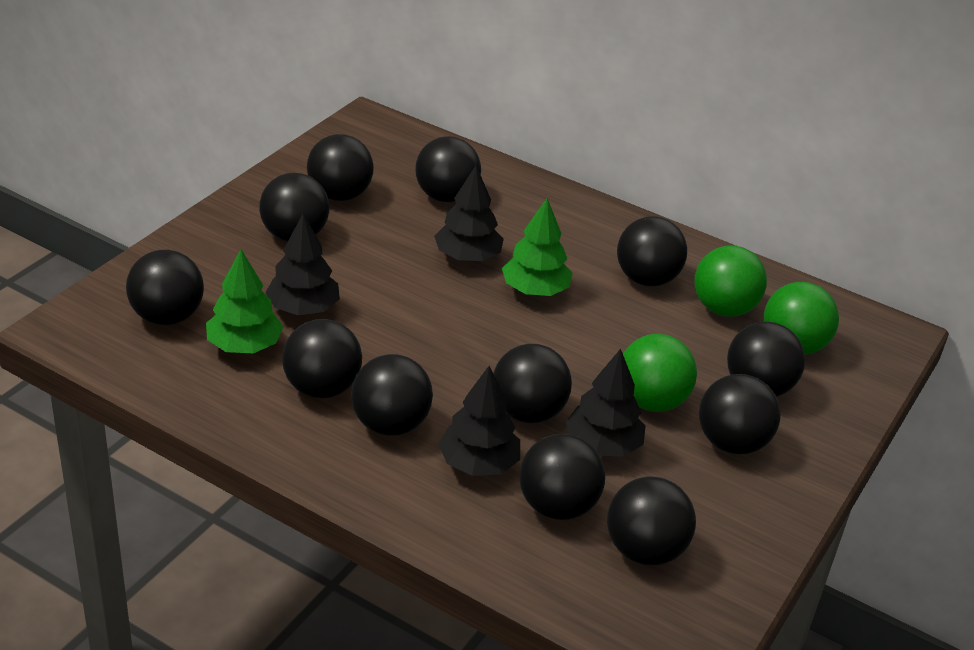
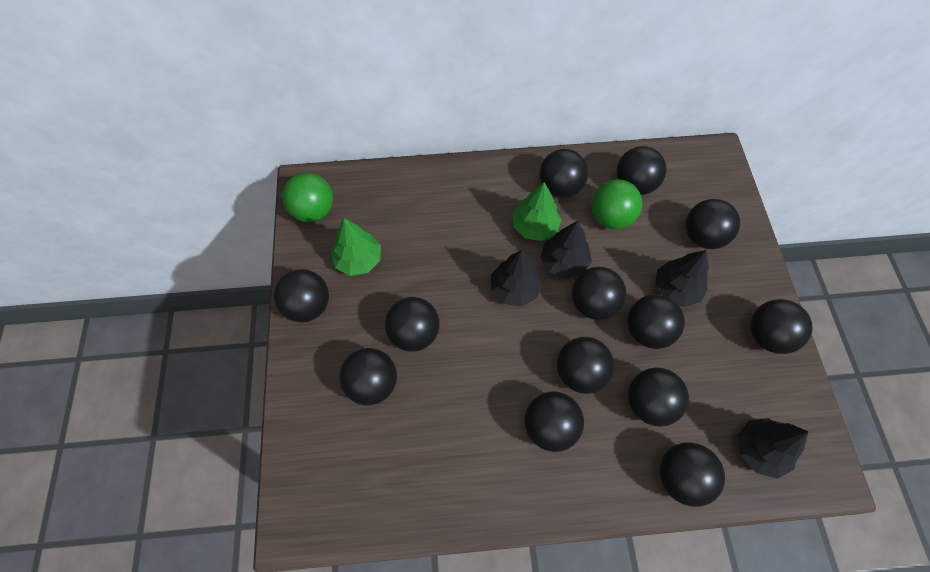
black ball: 12 -> 13
green ball: 3 -> 2

